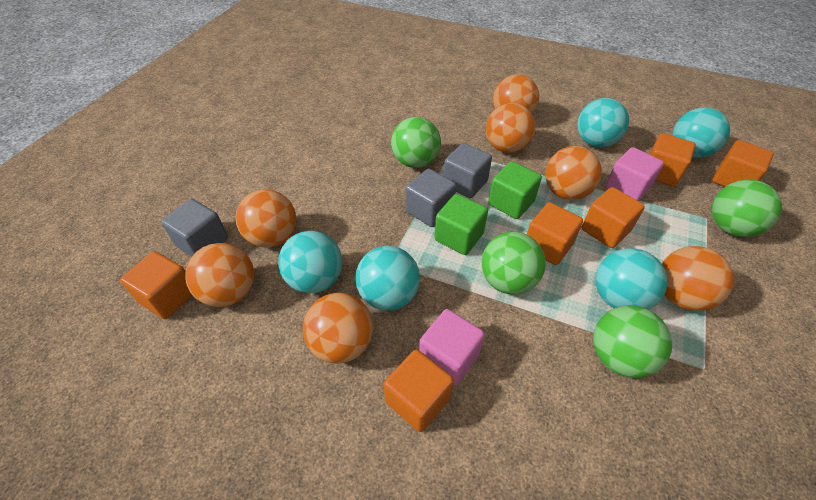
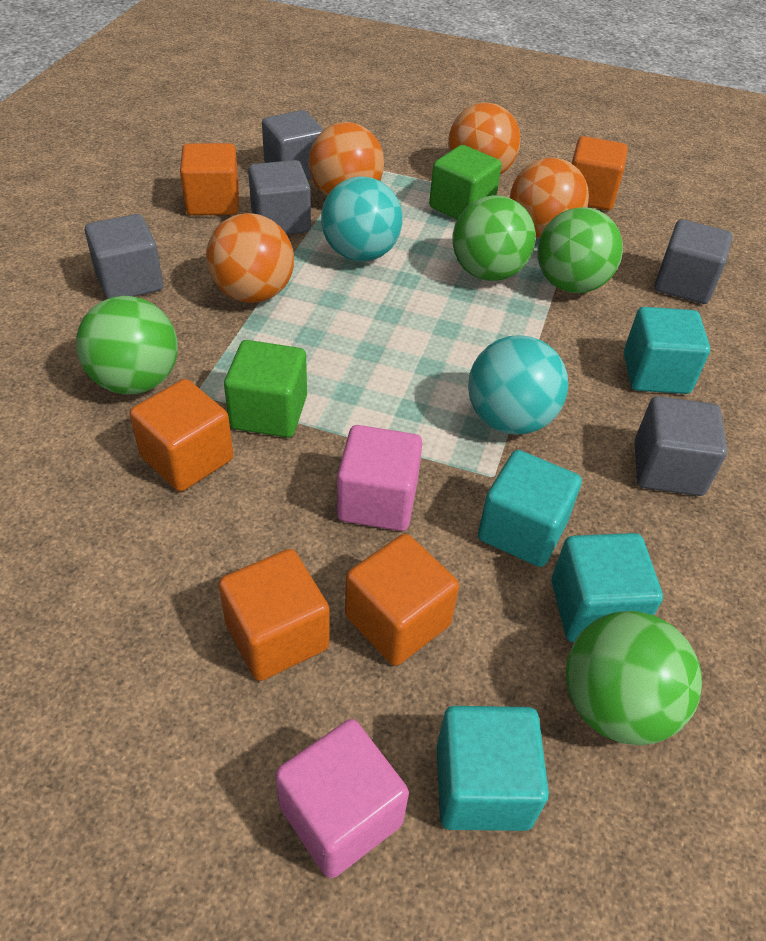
grey cube: 3 -> 5
orange ball: 7 -> 4
orange cube: 6 -> 5
turquoise ball: 5 -> 2
turquoise cube: 0 -> 4

